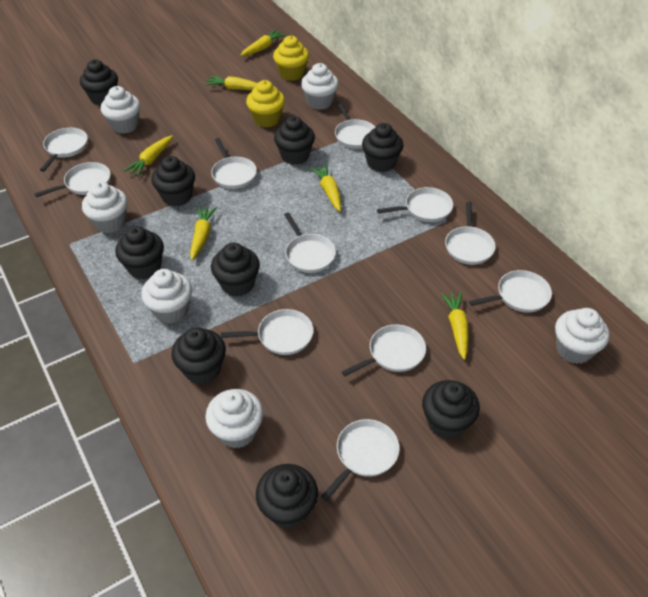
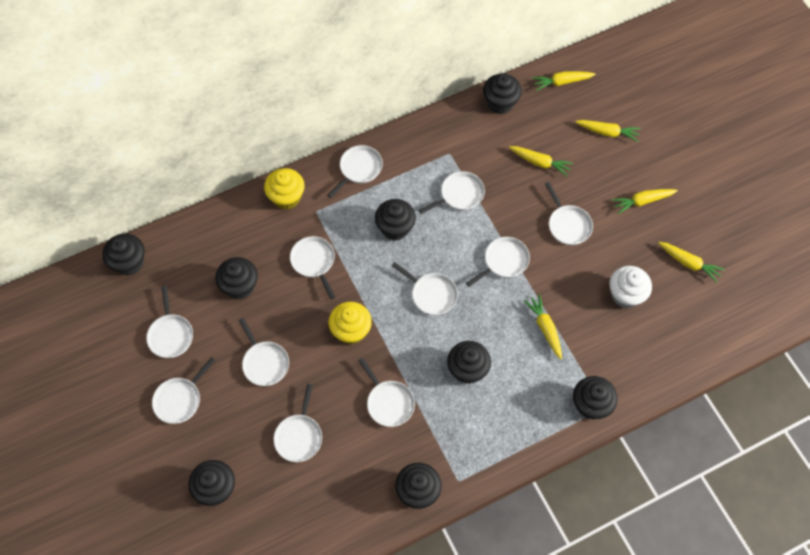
black cupcake: 9 -> 8
white cupcake: 6 -> 1

